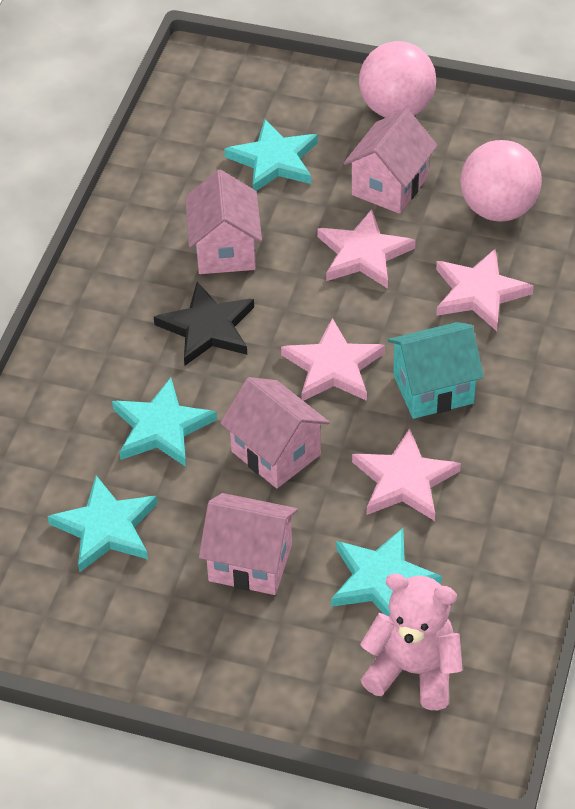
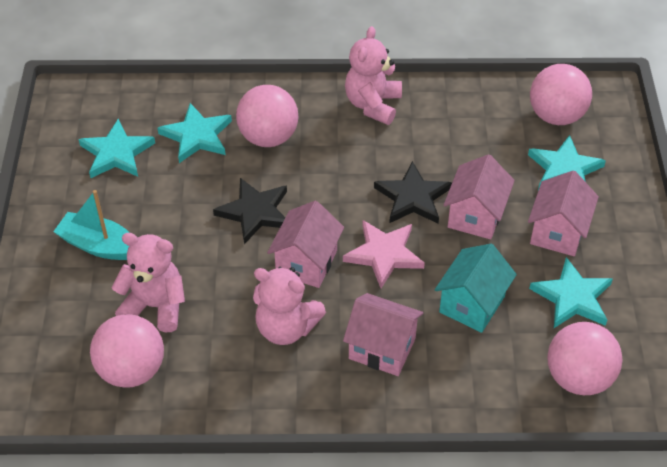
black star: 1 -> 2
pink ball: 2 -> 4
pink star: 4 -> 1
pink teddy bear: 1 -> 3
turquoise boat: 0 -> 1

